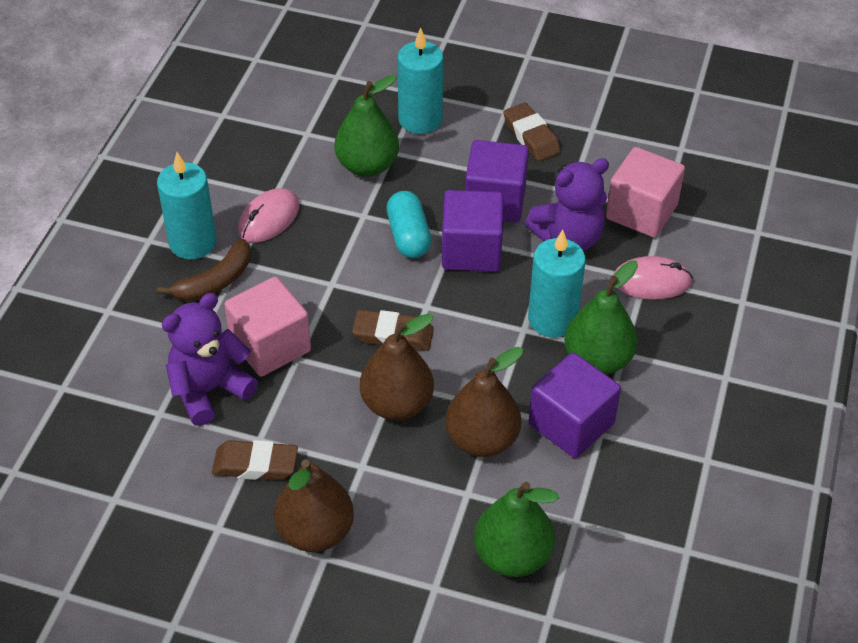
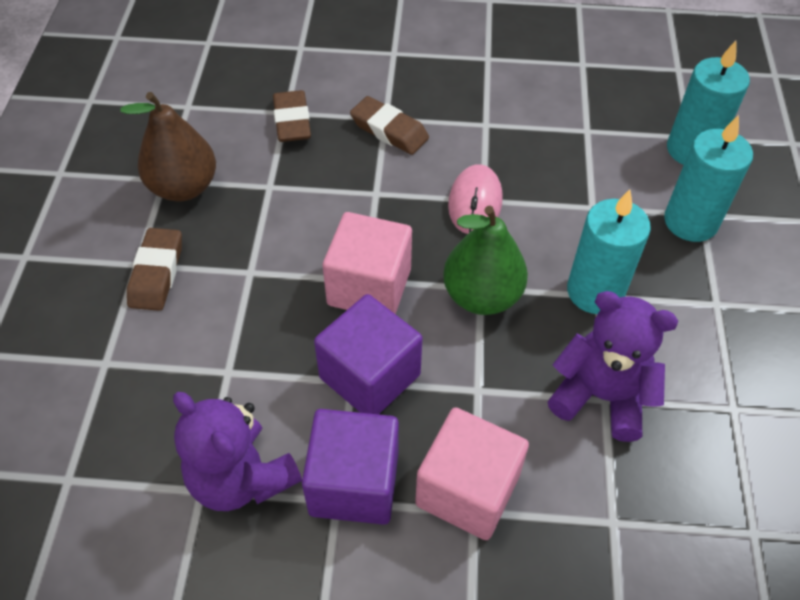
brown banana: 1 -> 0
brown pear: 3 -> 1
green pear: 3 -> 1
pink mouse: 2 -> 1
purple cube: 3 -> 2
turquoise capsule: 1 -> 0

